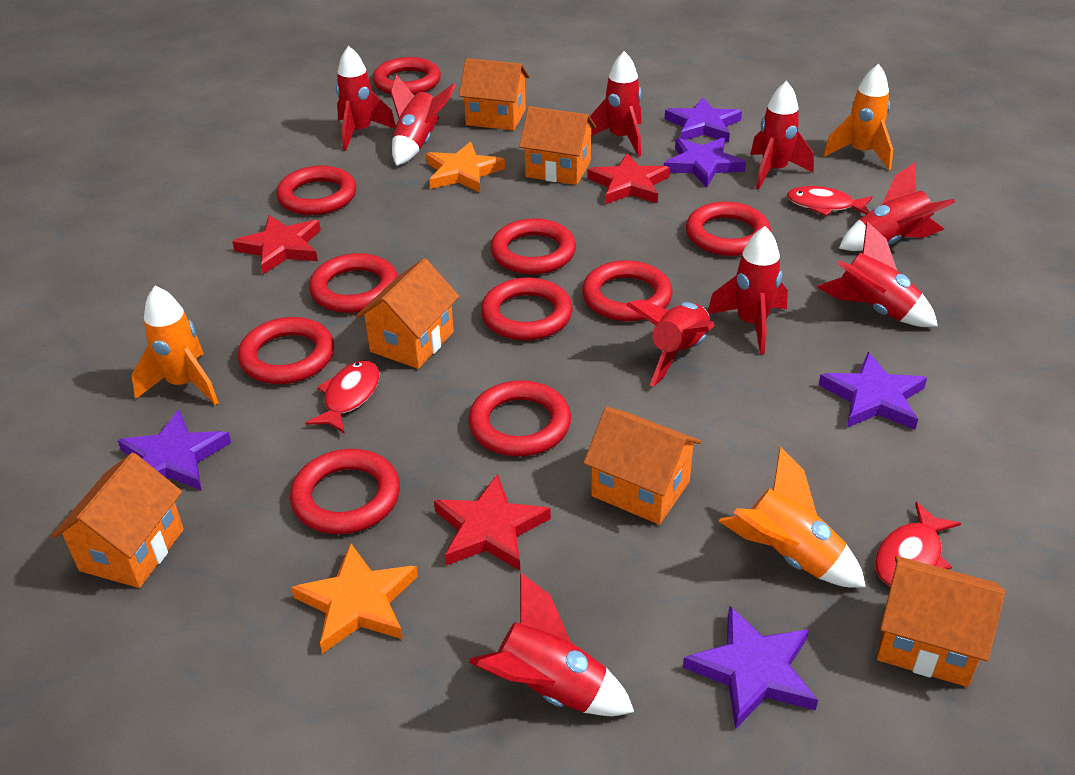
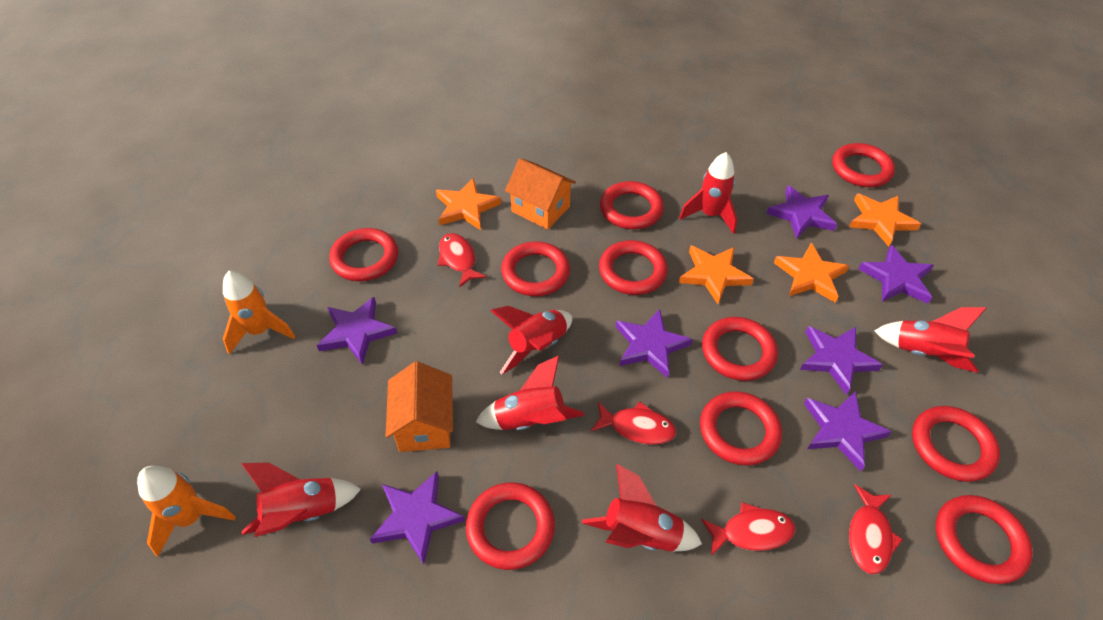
orange house: 6 -> 2
orange rocket: 3 -> 2
orange star: 2 -> 4
purple star: 5 -> 7
red fish: 3 -> 4
red rocket: 9 -> 6
red star: 3 -> 0

